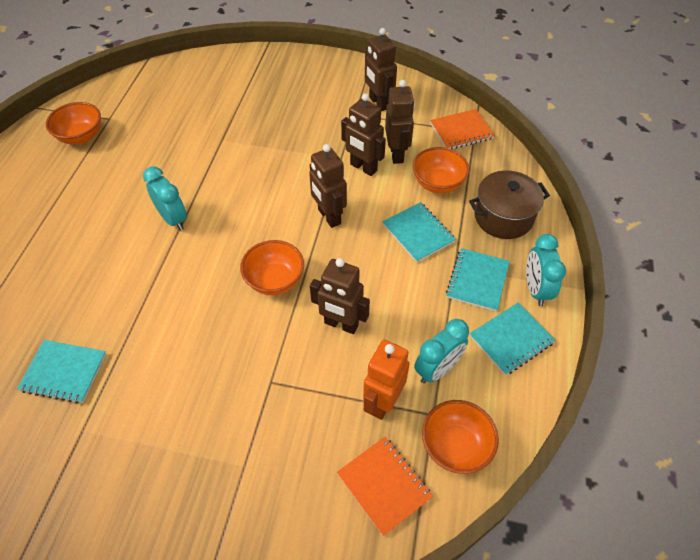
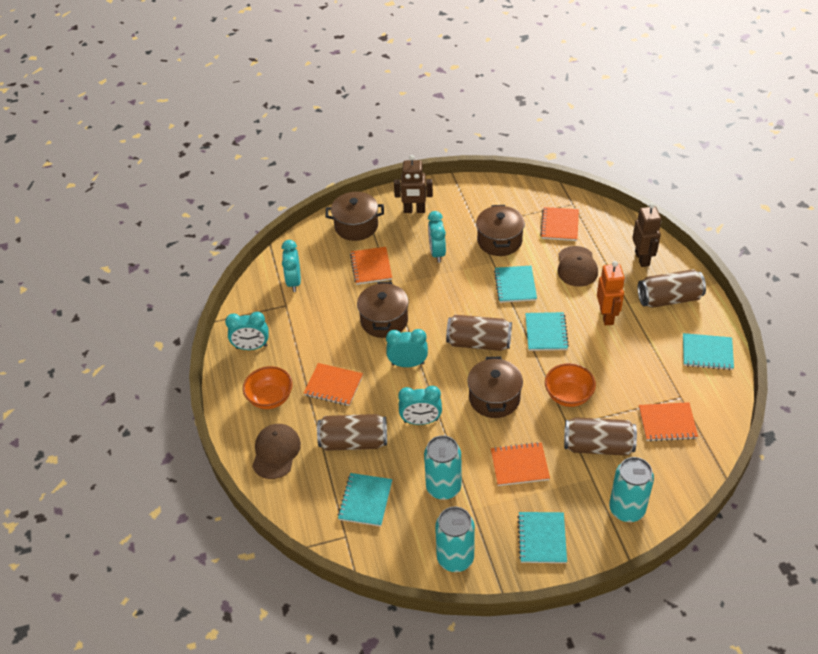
brown can: 0 -> 4
brown cap: 0 -> 2
brown pot: 1 -> 4
brown robot: 5 -> 2
orange bowl: 4 -> 2
orange notebook: 2 -> 5
turquoise can: 0 -> 3
turquoise clock: 3 -> 5
turquoise notebook: 4 -> 5

